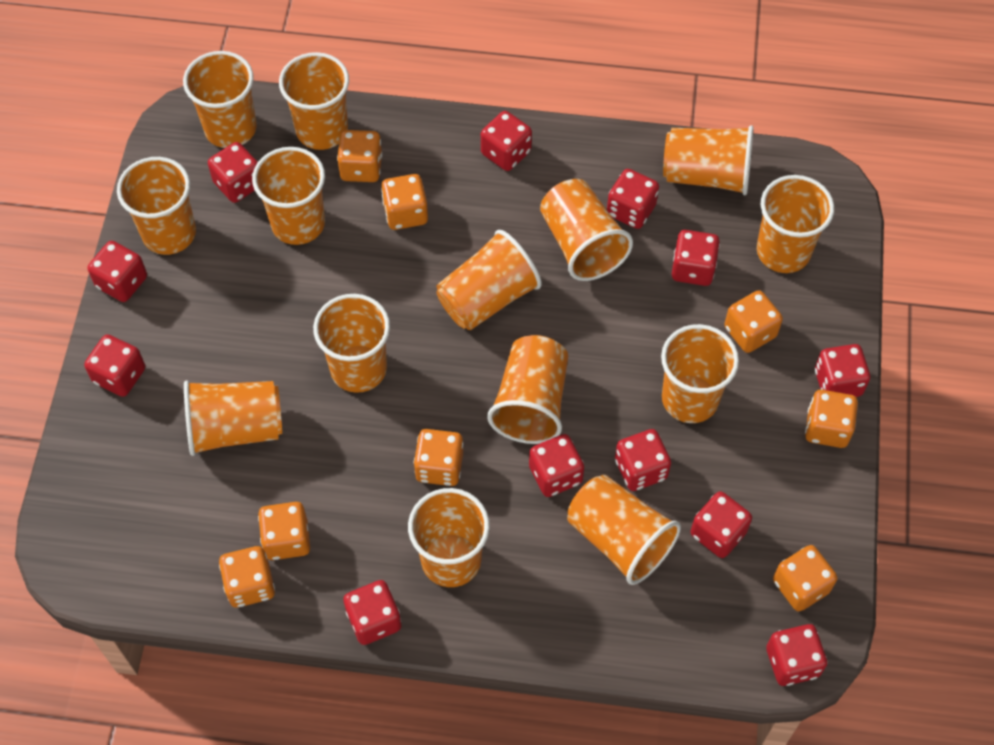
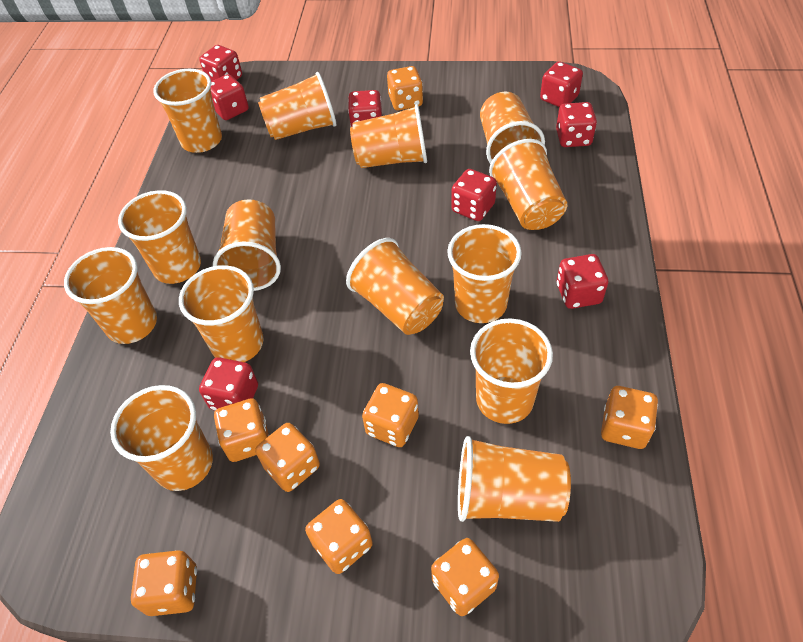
red dice: 12 -> 8

